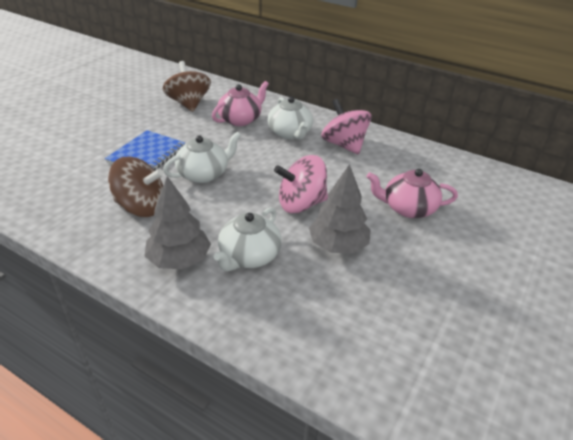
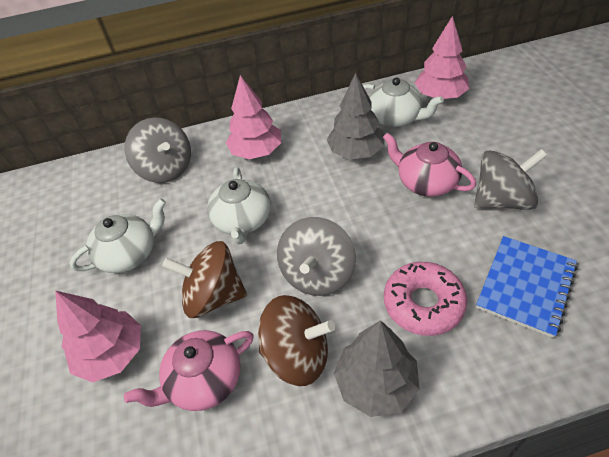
grey spinning top: 0 -> 3
pink donut: 0 -> 1
pink spinning top: 2 -> 0
pink tree: 0 -> 3

